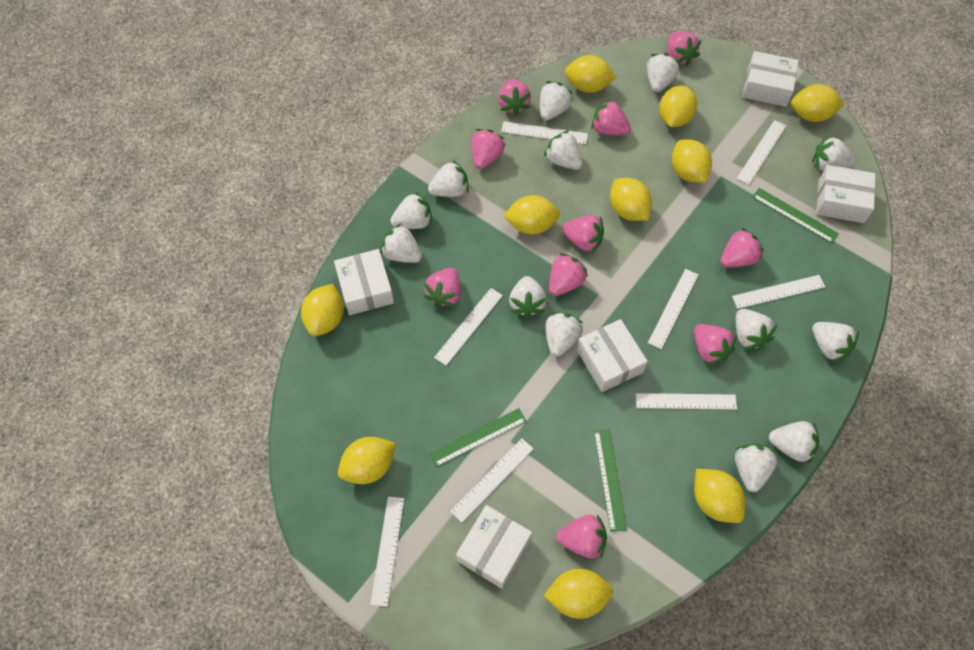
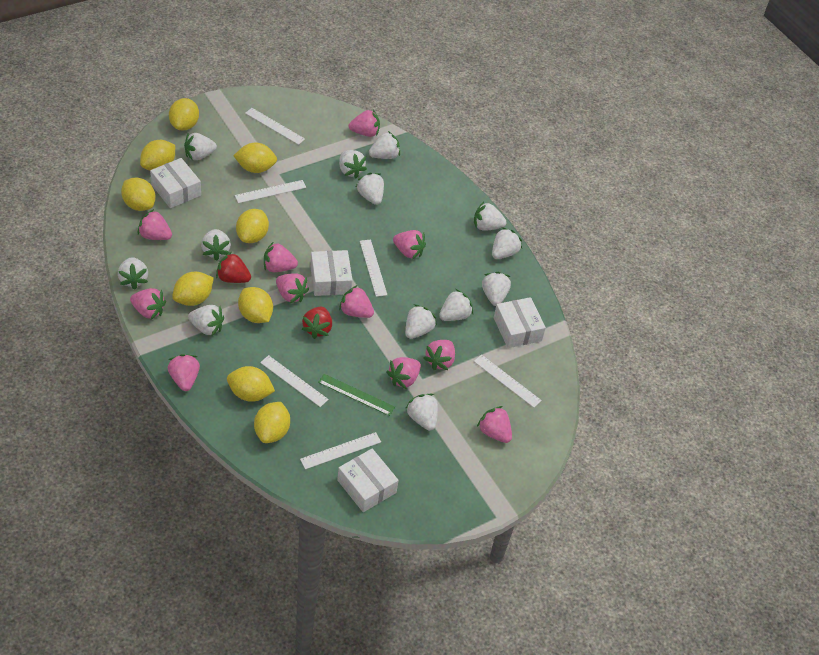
green ruler: 3 -> 1
pink strawberry: 10 -> 11
red strawberry: 0 -> 2
white box: 5 -> 4
white ruler: 8 -> 6
yellow lemon: 10 -> 9

